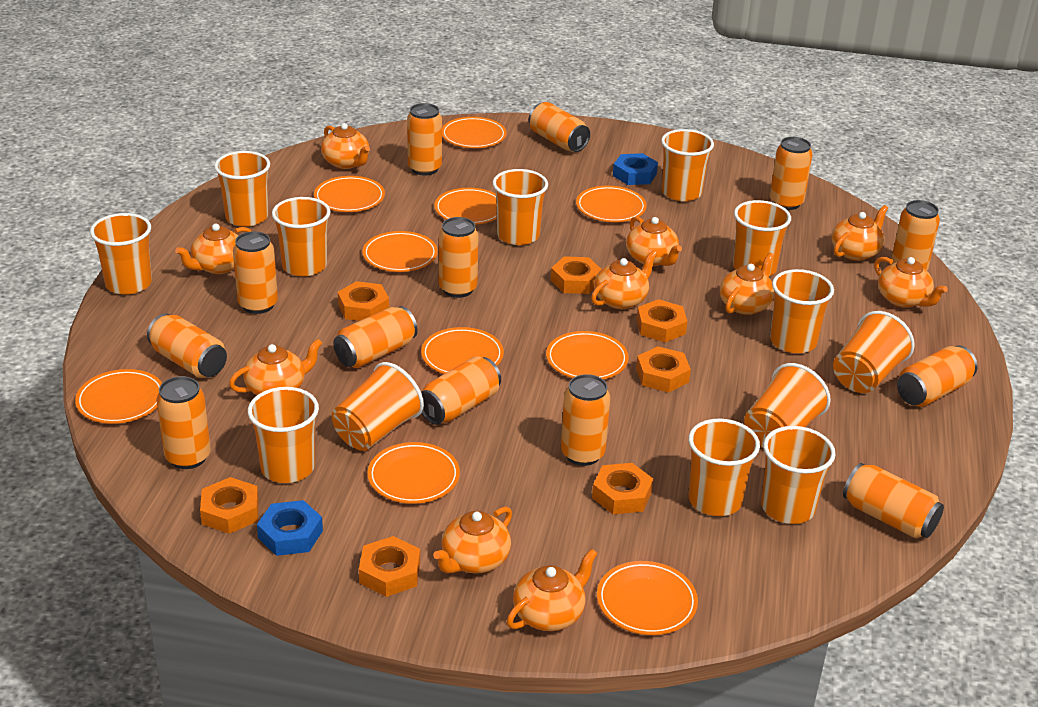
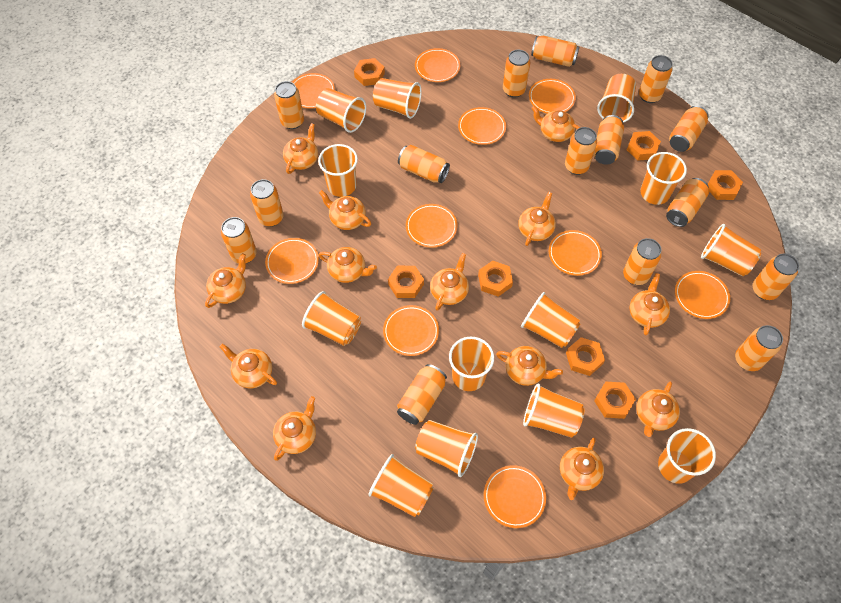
blue nut: 2 -> 0
orange can: 13 -> 15
orange teapot: 10 -> 13

